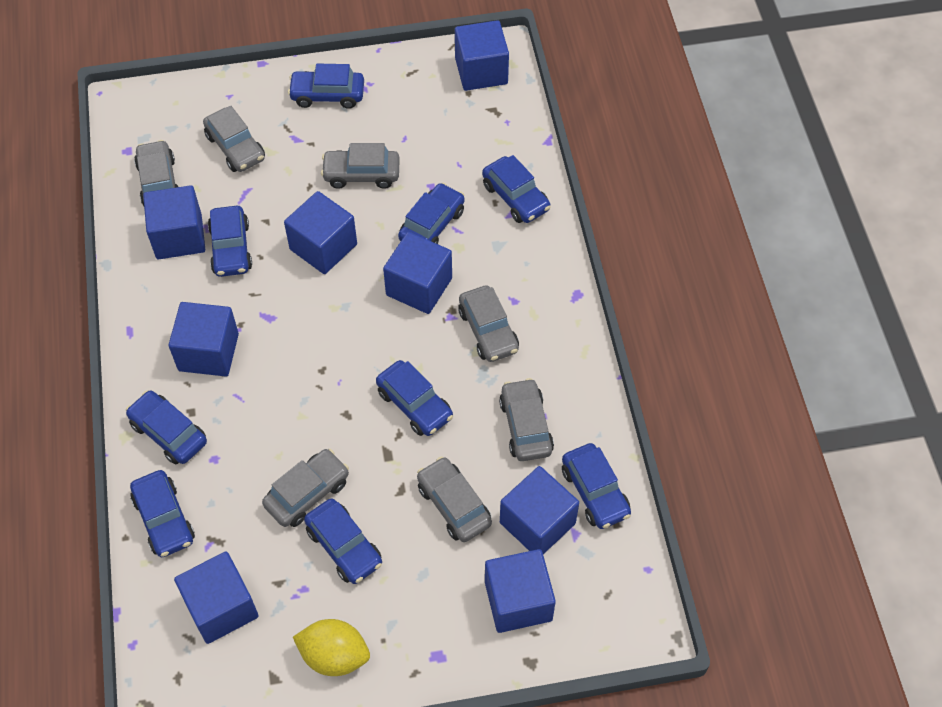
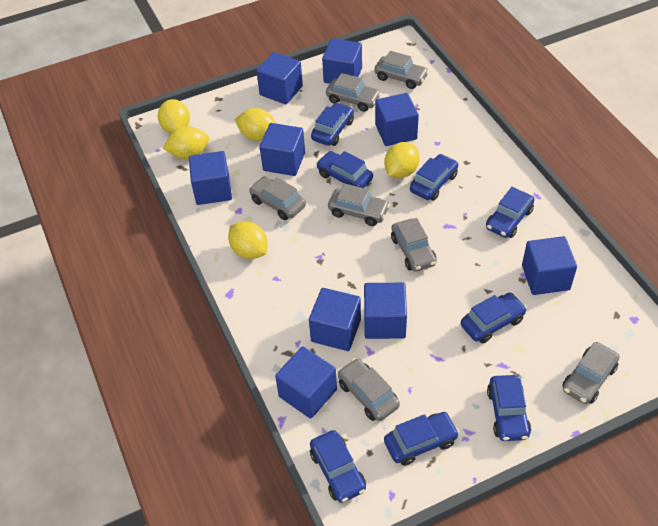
blue car: 9 -> 8
blue cube: 8 -> 9
yellow lemon: 1 -> 5

